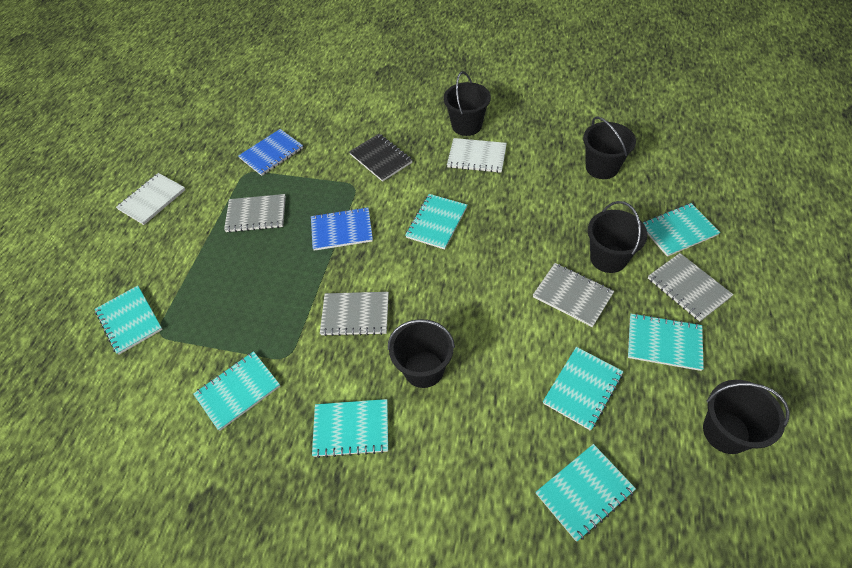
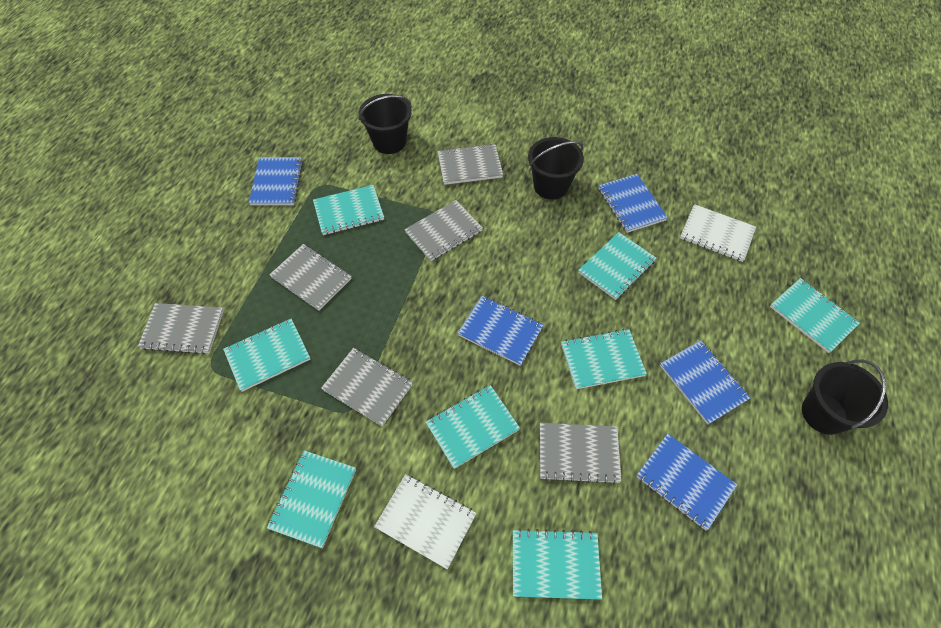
black bucket: 5 -> 3
black notebook: 1 -> 0
blue notebook: 2 -> 5
grey notebook: 4 -> 6

